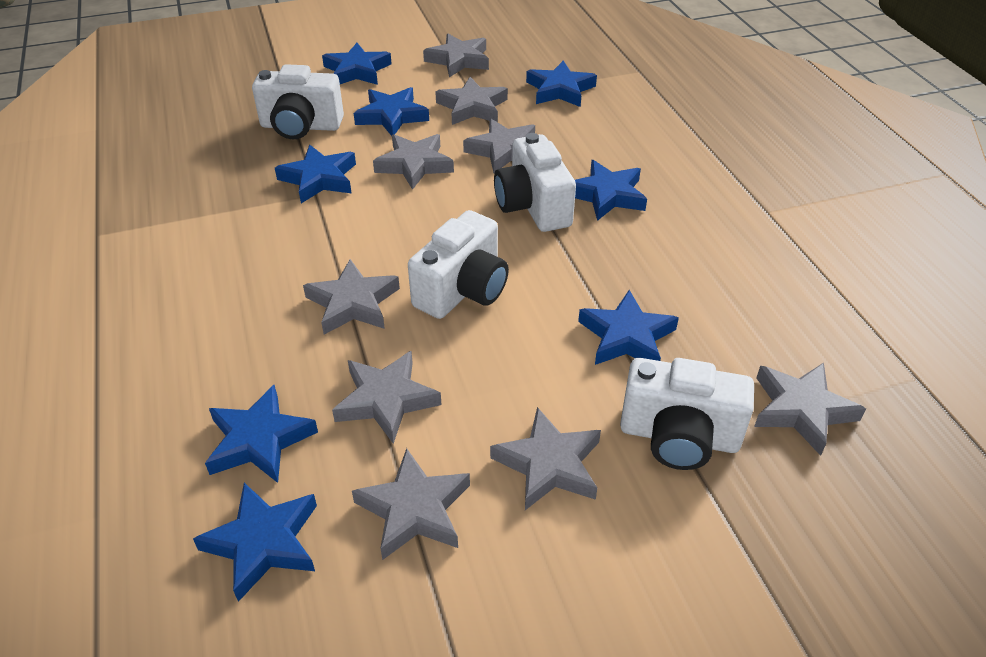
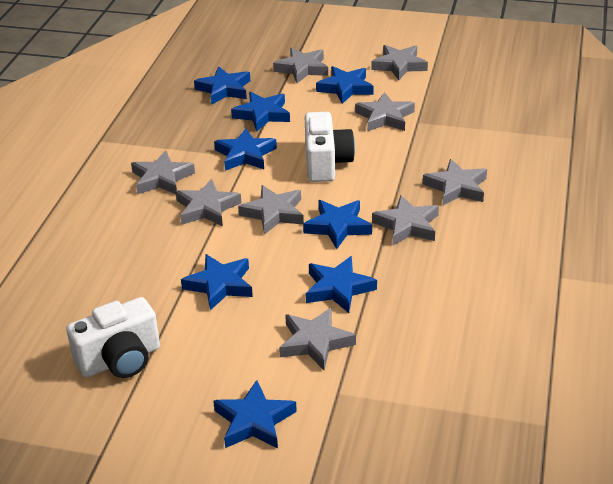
white camera: 4 -> 2

